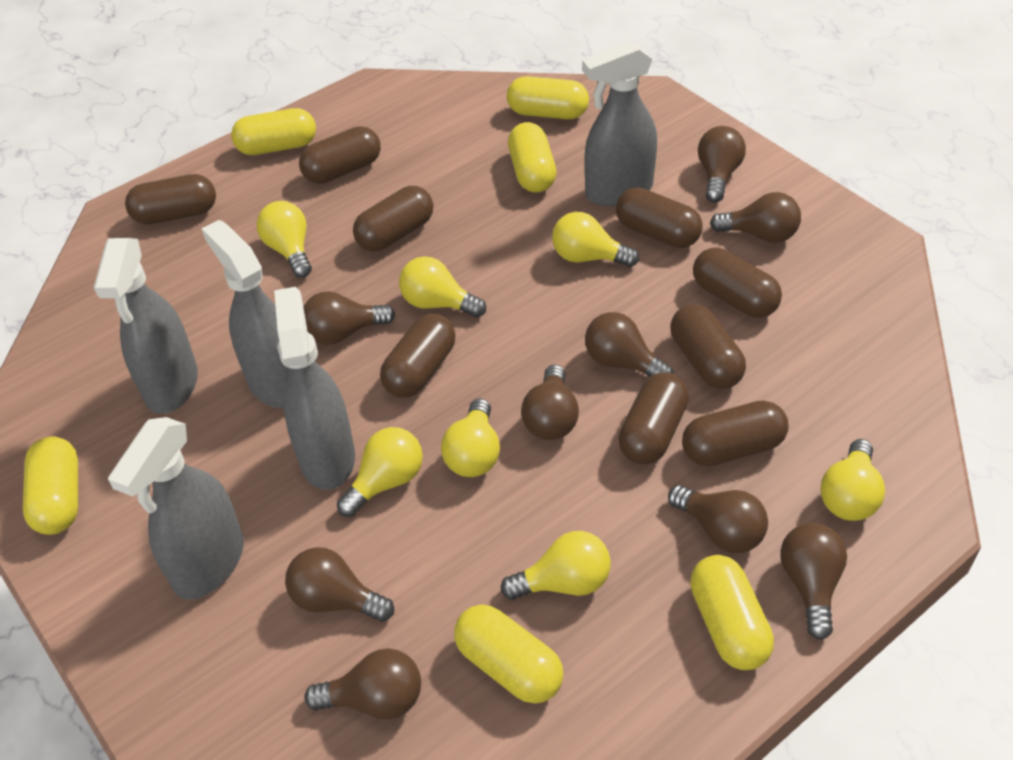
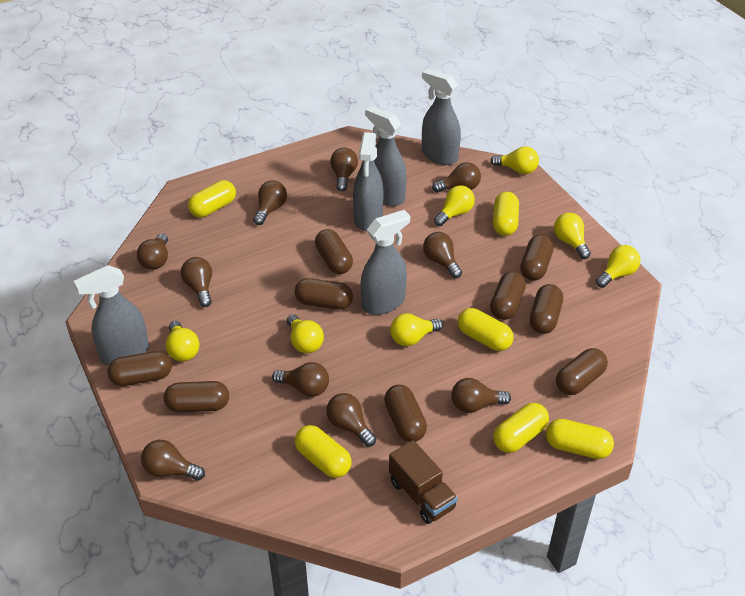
brown light bulb: 9 -> 10
brown truck: 0 -> 1

